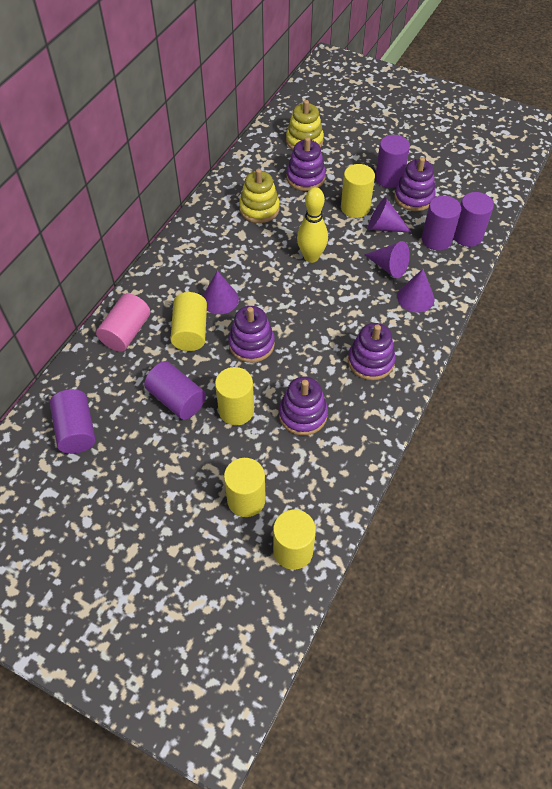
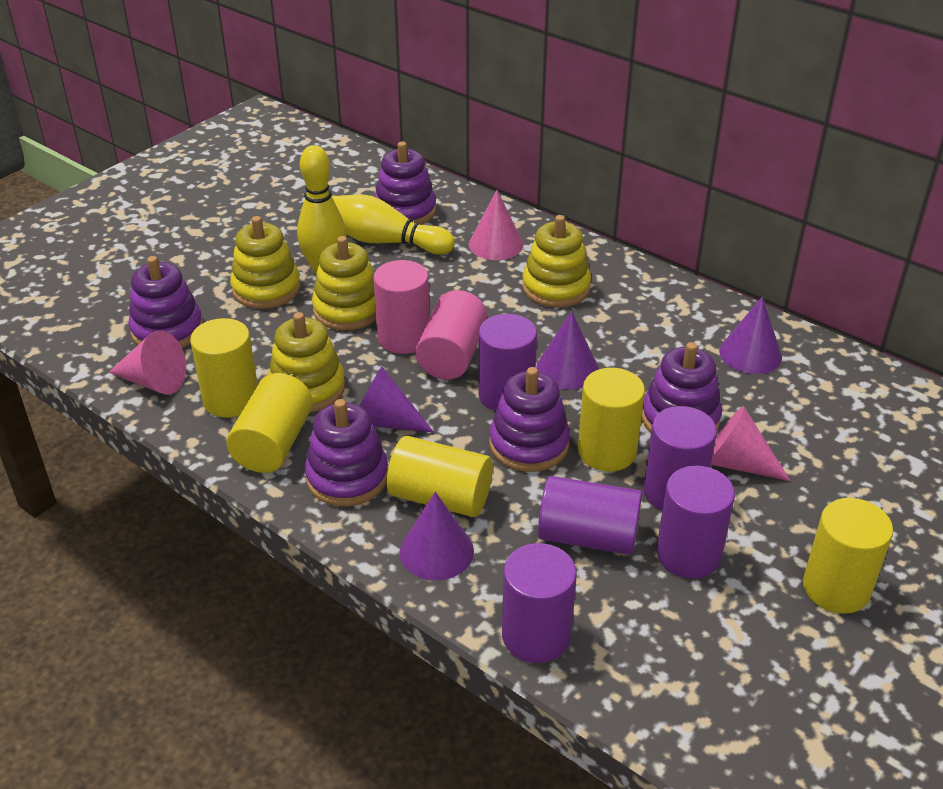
pink cone: 0 -> 3
pink cylinder: 1 -> 2
yellow bowling pin: 1 -> 2
yellow stacking toy: 2 -> 4

